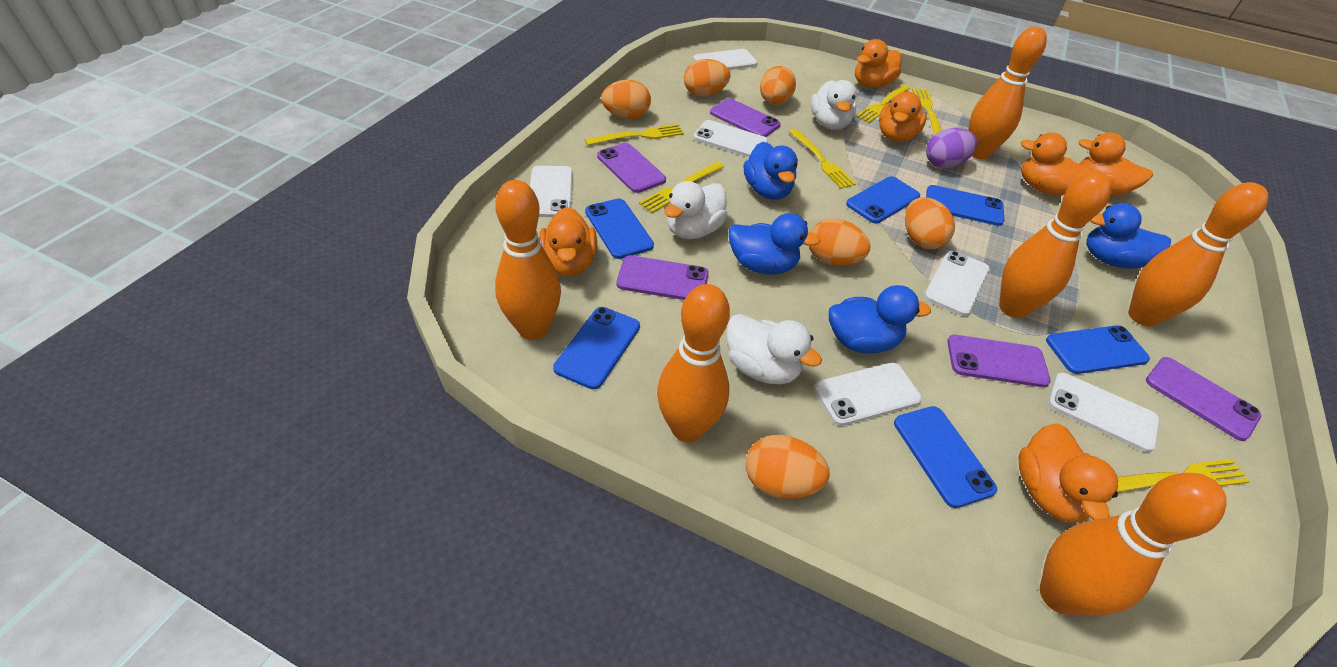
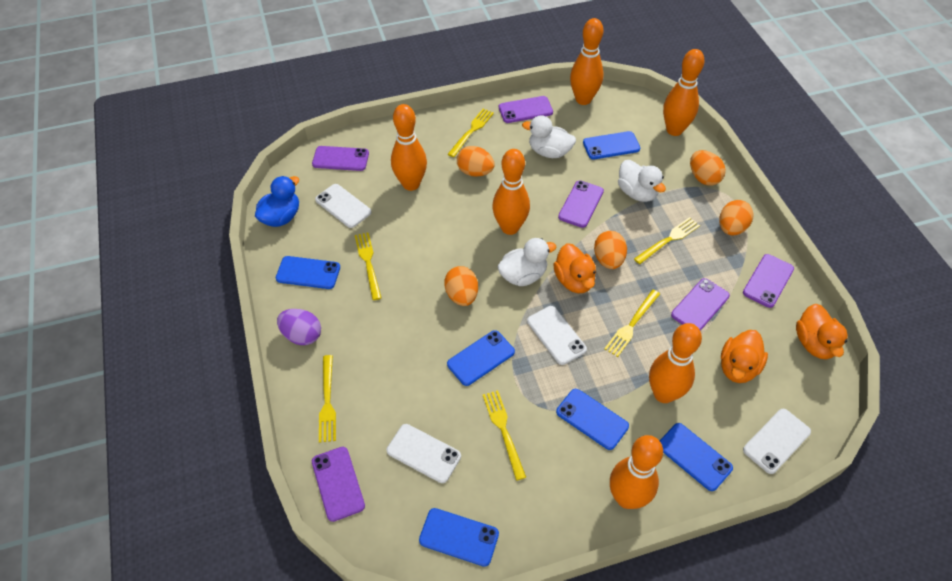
blue duck: 4 -> 1
orange duck: 6 -> 3
orange egg: 6 -> 5
purple phone: 5 -> 6
white phone: 6 -> 4

